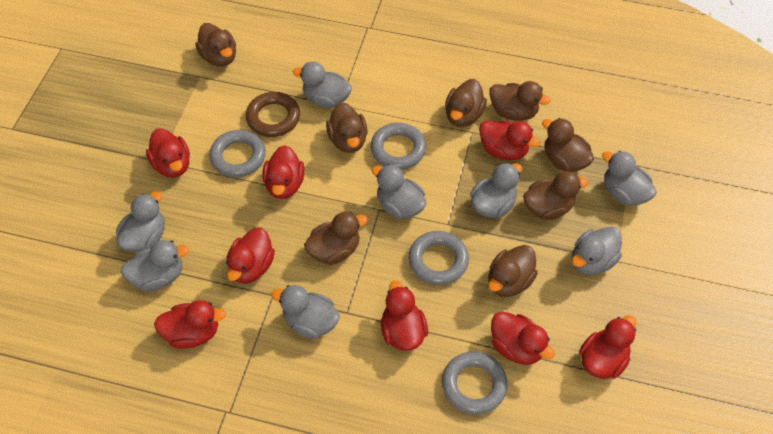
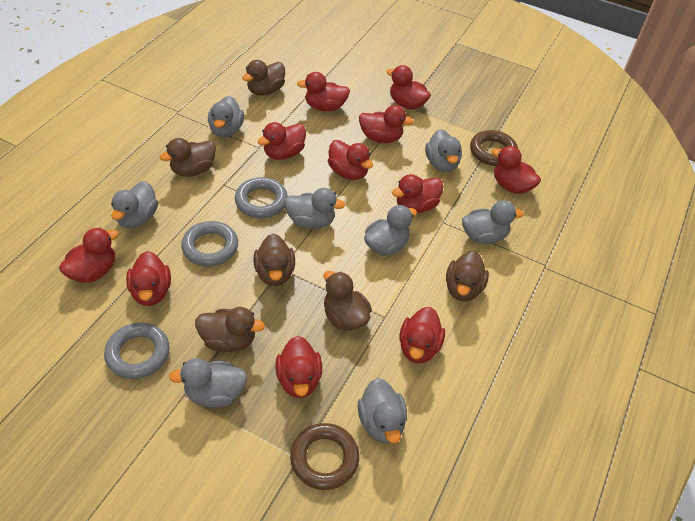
brown duck: 8 -> 6
brown ring: 1 -> 2
grey ring: 4 -> 3
red duck: 8 -> 11

